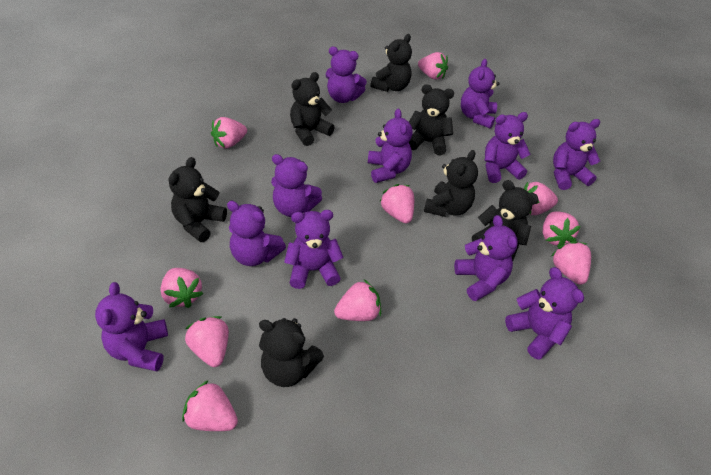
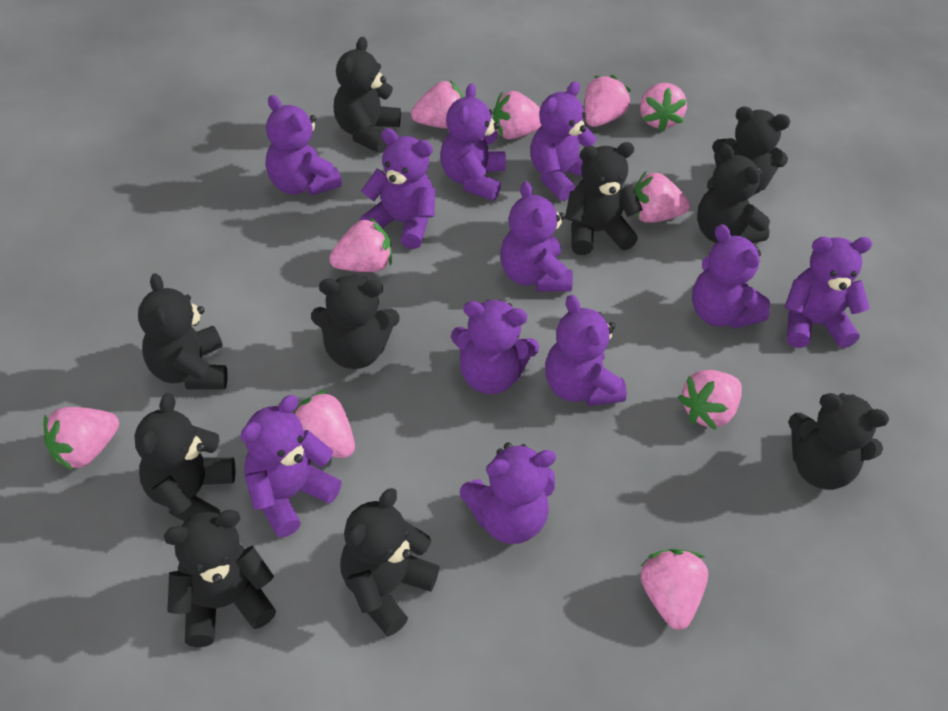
black teddy bear: 7 -> 10

